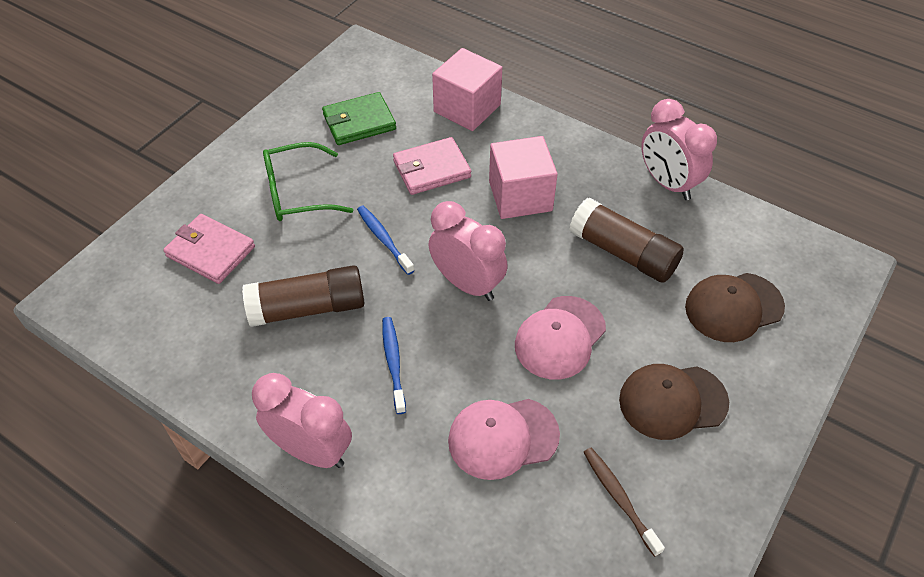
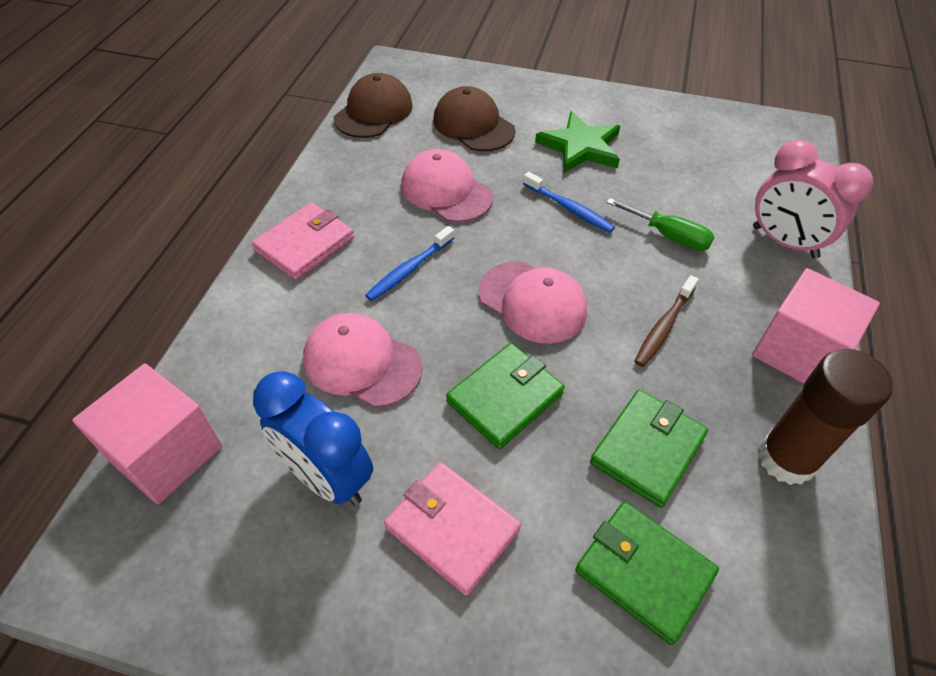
blue clock: 0 -> 1
brown glue stick: 2 -> 1
green glasses: 1 -> 0
green screwdriver: 0 -> 1
green star: 0 -> 1
green wallet: 1 -> 3
pink cap: 2 -> 3
pink clock: 3 -> 1

